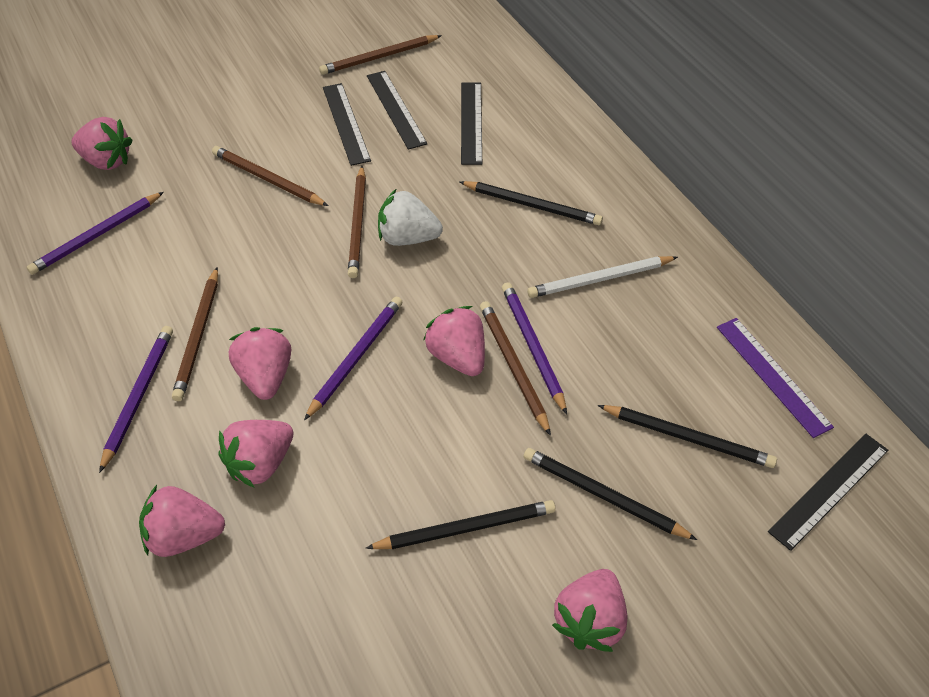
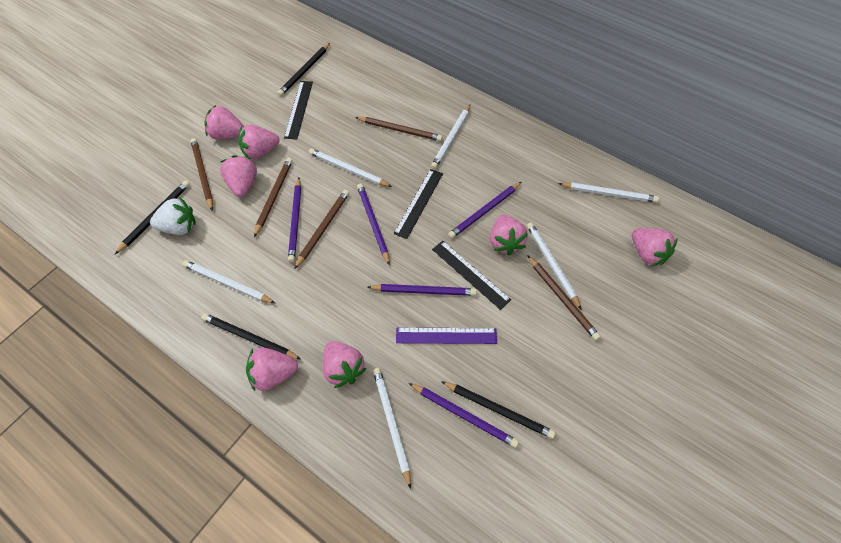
black ruler: 4 -> 3
pink strawberry: 6 -> 7
purple pencil: 4 -> 5
white pencil: 1 -> 6

